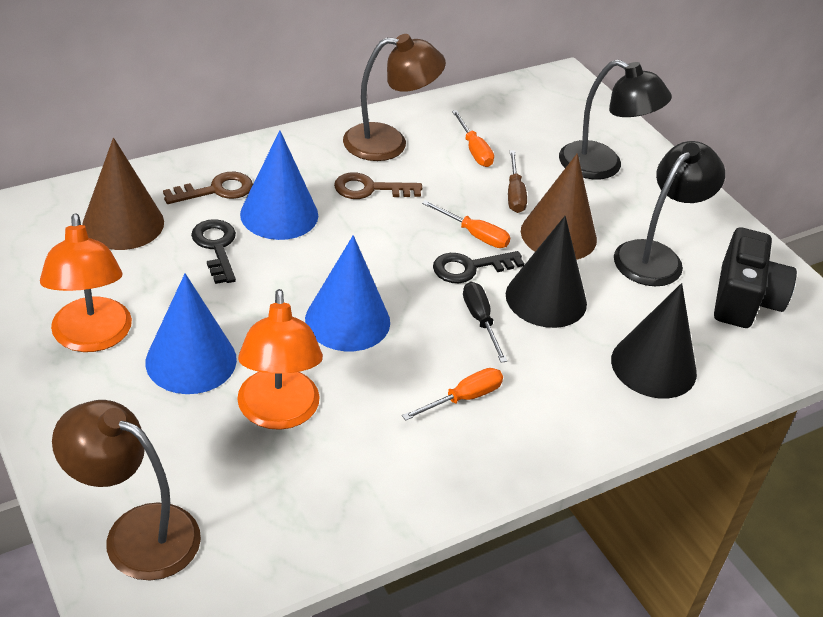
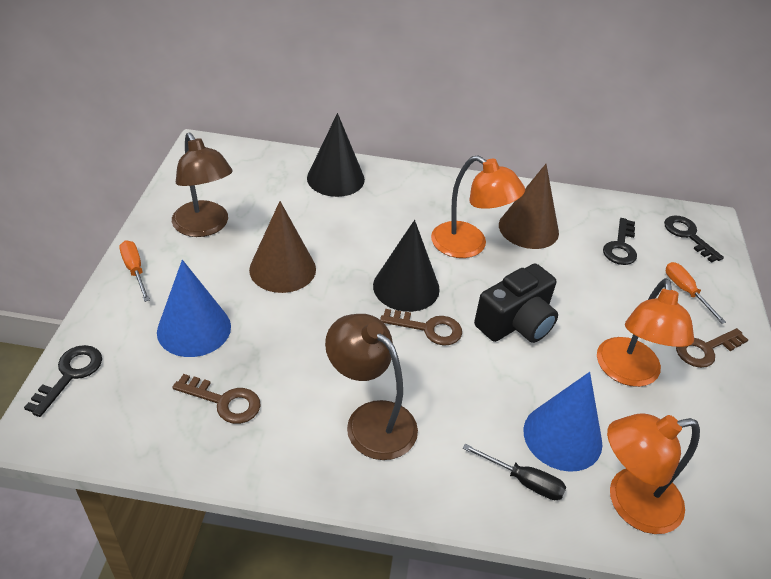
black key: 2 -> 3
black lamp: 2 -> 0
blue cone: 3 -> 2
brown key: 2 -> 3
brown screwdriver: 1 -> 0
orange lamp: 2 -> 3
orange screwdriver: 3 -> 2

